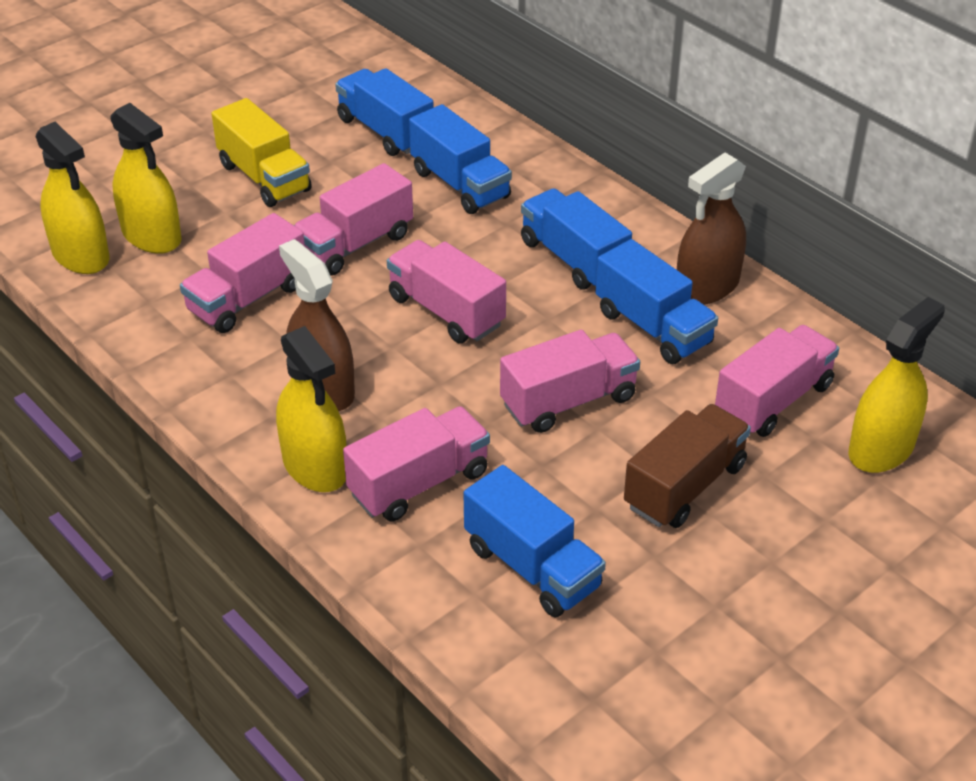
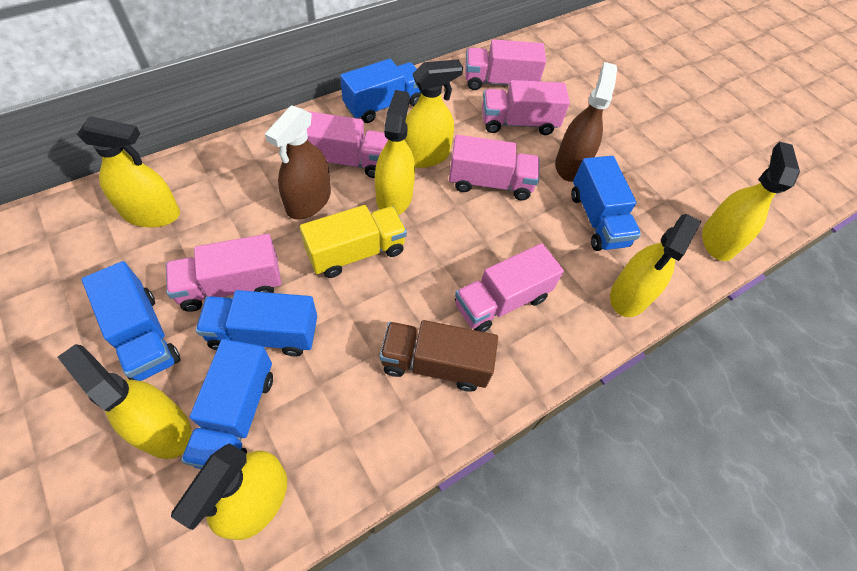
yellow spray bottle: 4 -> 7

